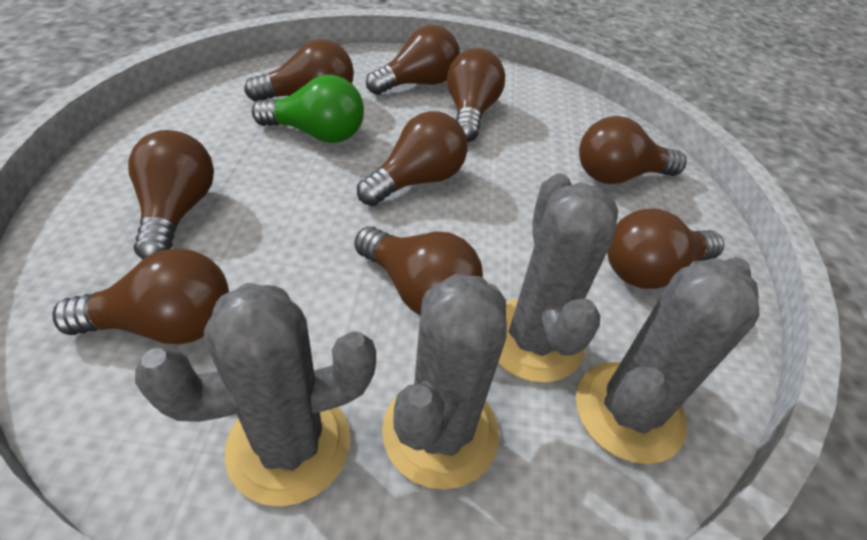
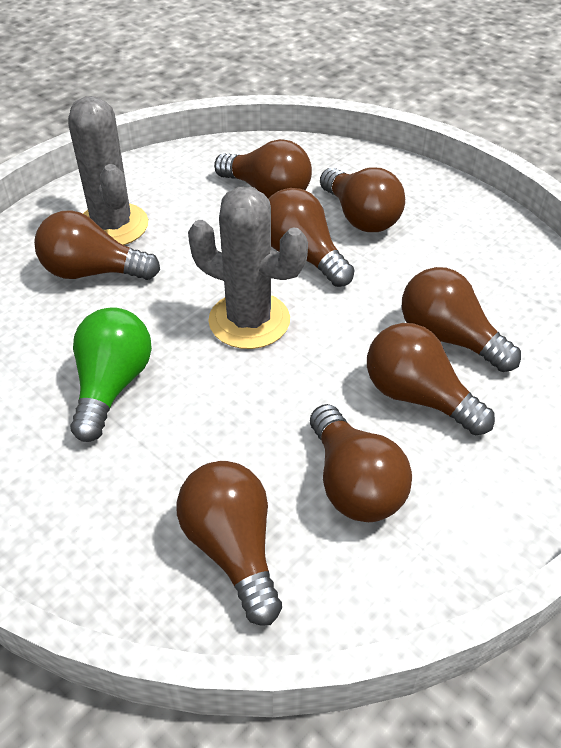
brown light bulb: 9 -> 8
grey cactus: 4 -> 2

